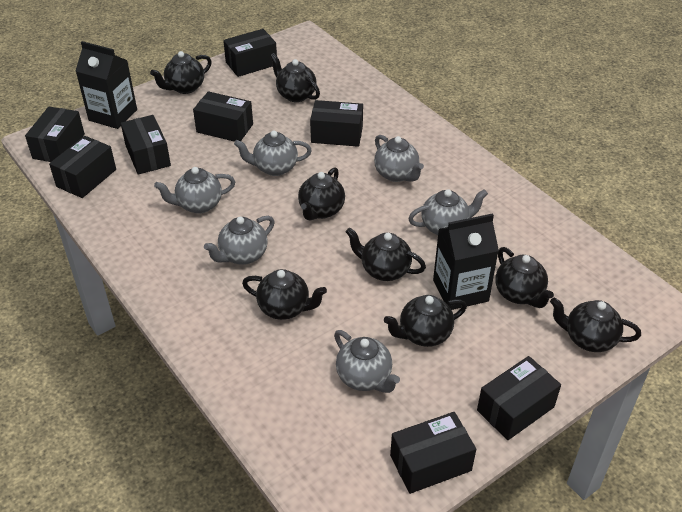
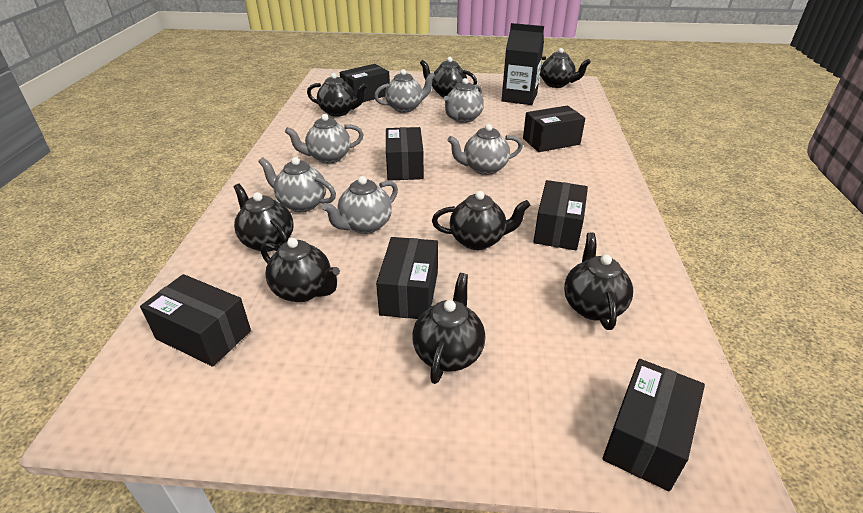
black box: 8 -> 7
black carton: 2 -> 1

